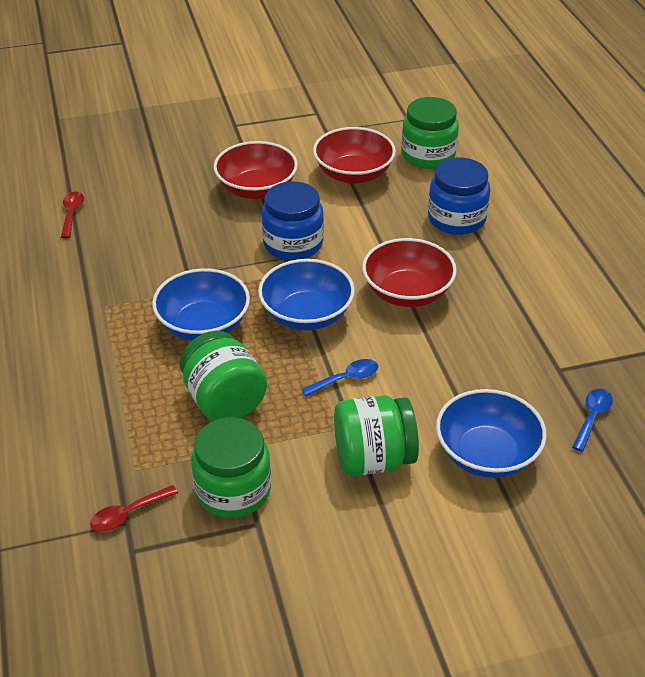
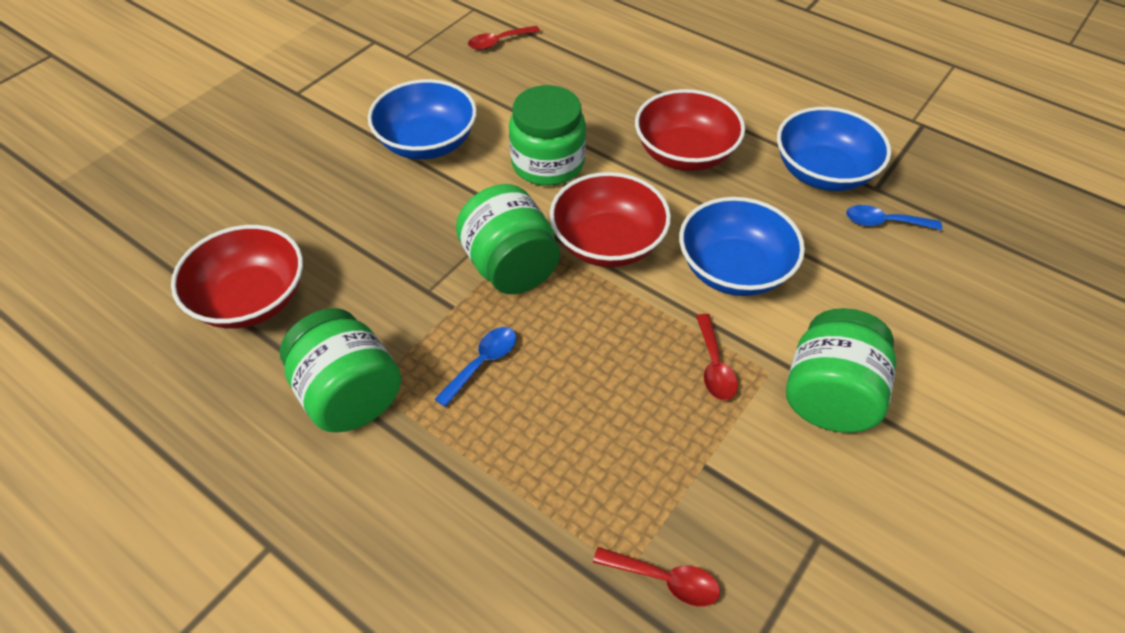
blue jar: 2 -> 0
red spoon: 2 -> 3

